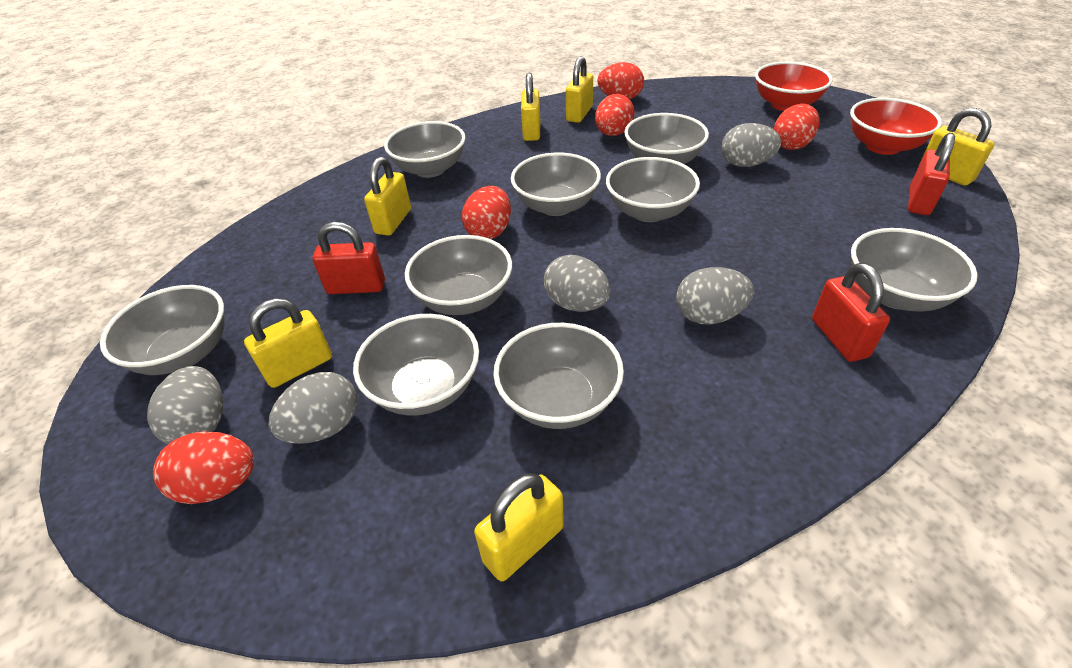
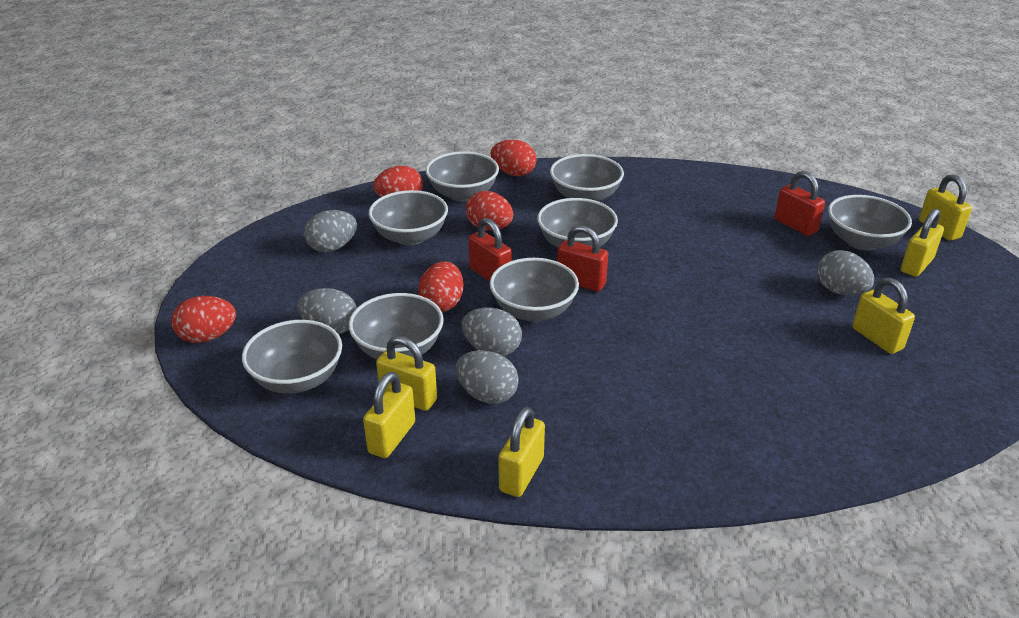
grey bowl: 9 -> 8
red bowl: 2 -> 0

